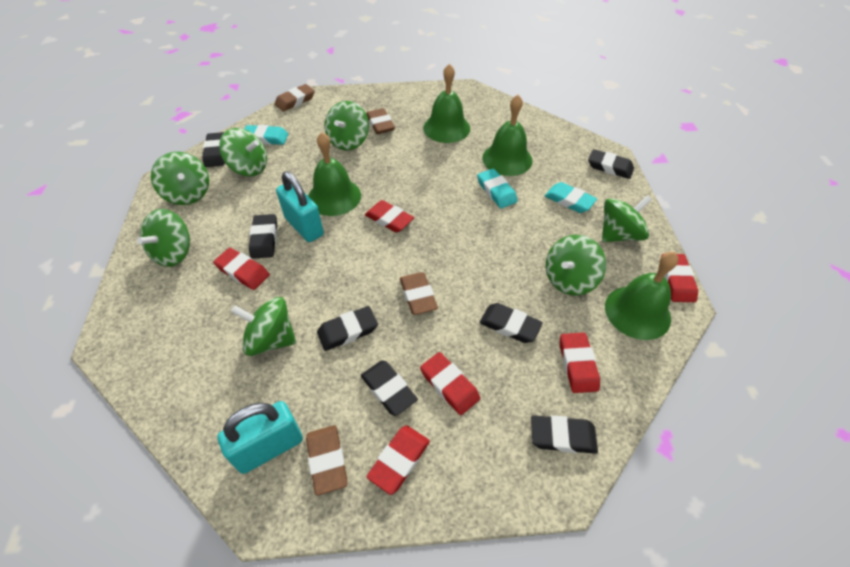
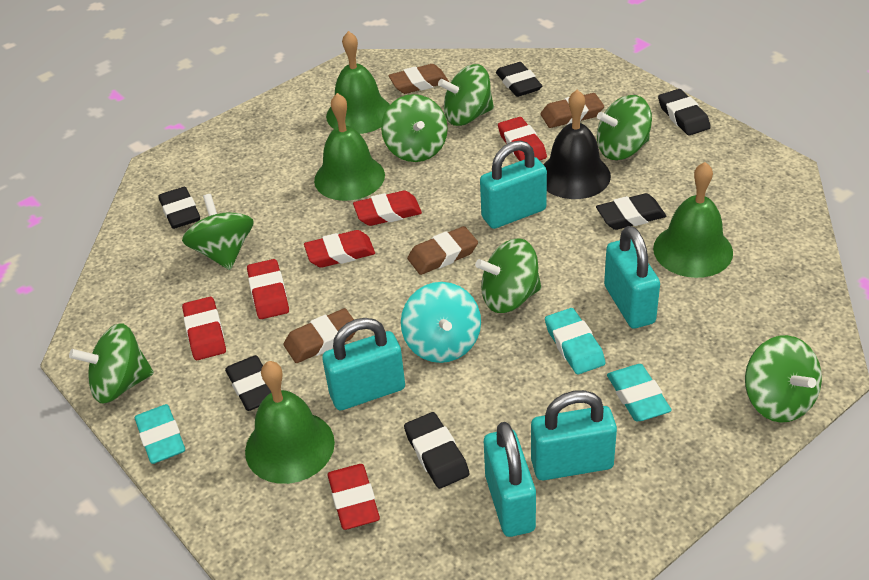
black bell: 0 -> 1
black eraser: 7 -> 6
turquoise padlock: 2 -> 5
turquoise spinning top: 0 -> 1

